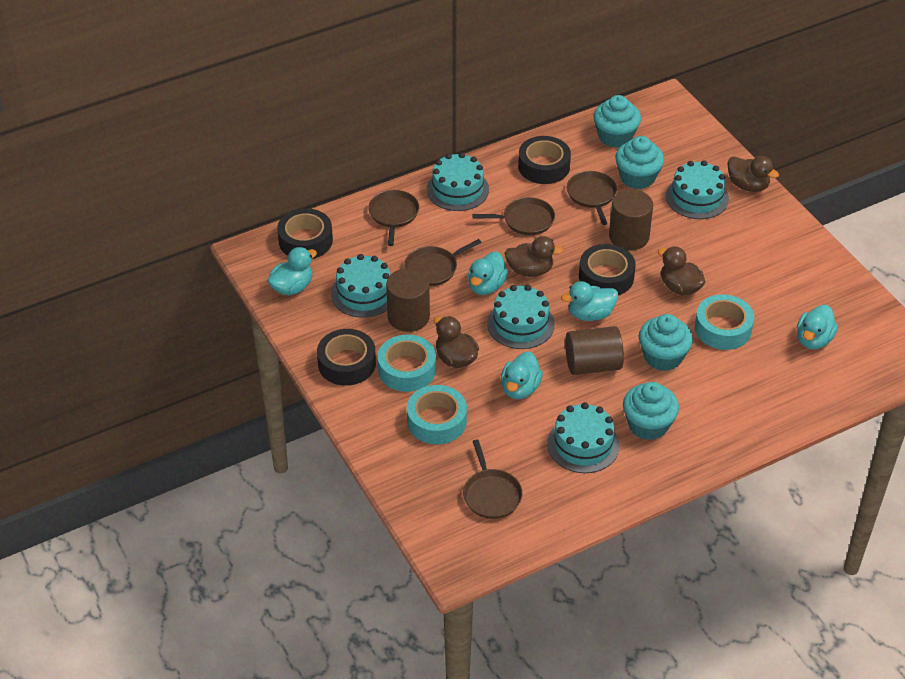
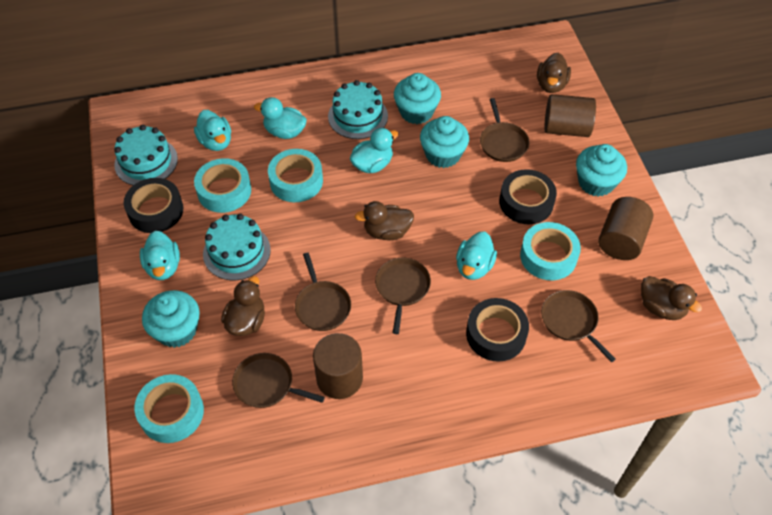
black tape: 4 -> 3
turquoise cake: 5 -> 3
turquoise tape: 3 -> 4

